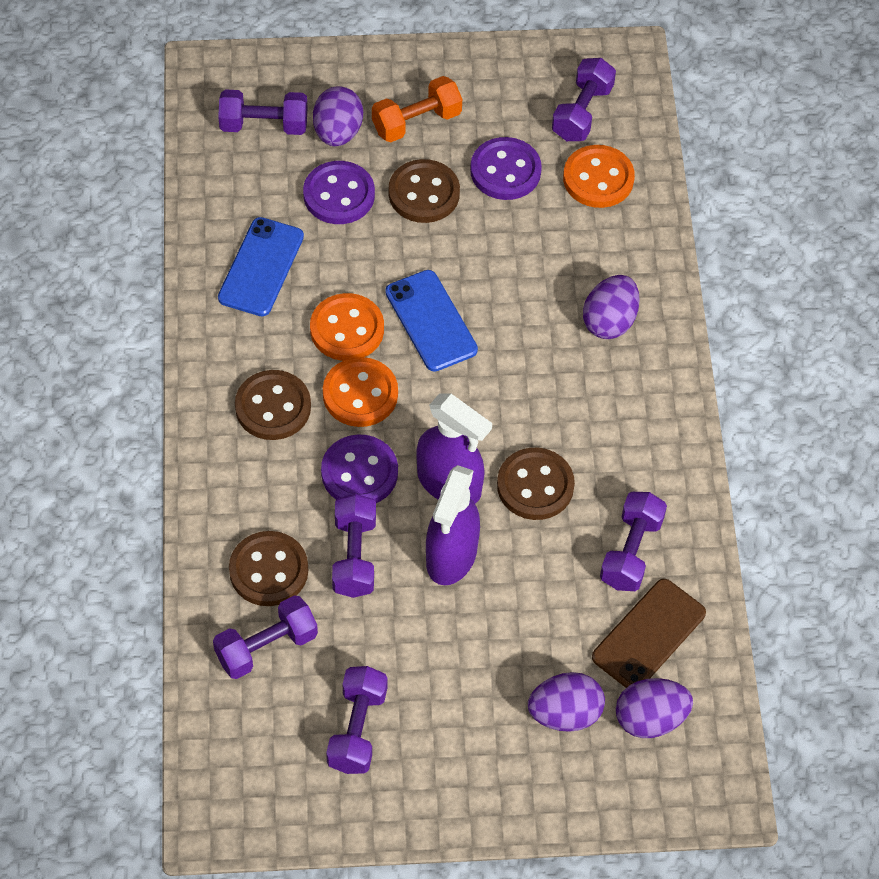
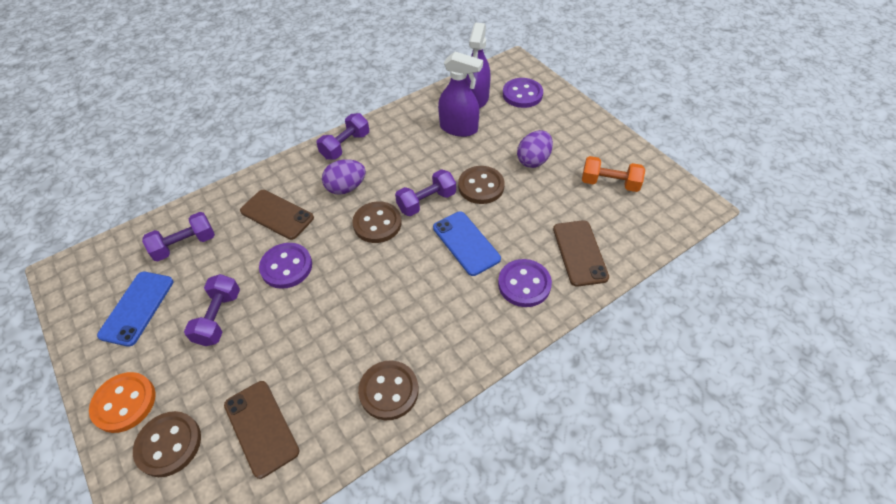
brown phone: 1 -> 3
orange button: 3 -> 1
purple dumbbell: 6 -> 4
purple egg: 4 -> 2

